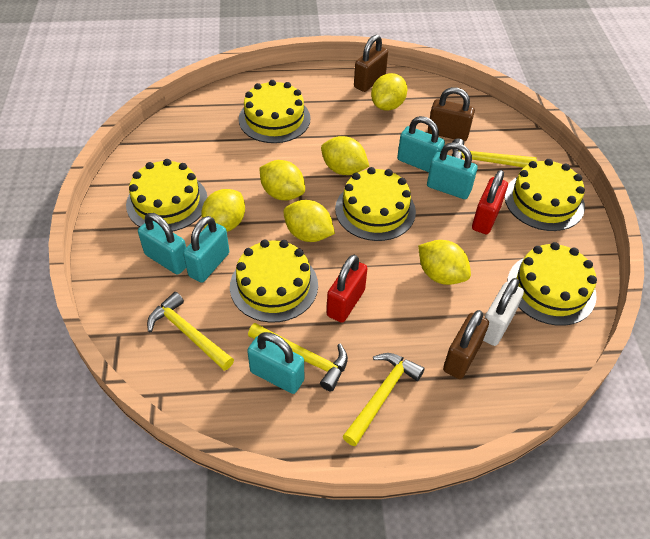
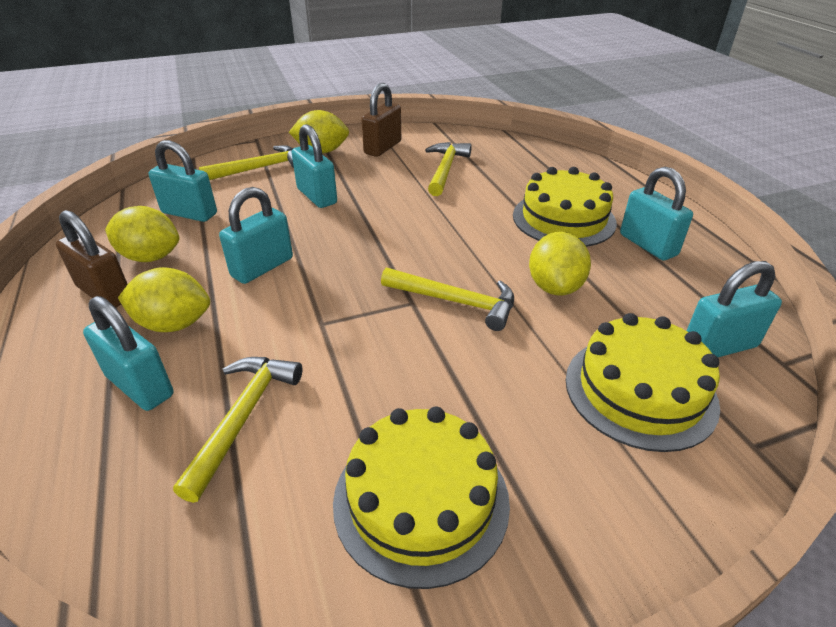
brown padlock: 3 -> 2
red padlock: 2 -> 0
turquoise padlock: 5 -> 6
white padlock: 1 -> 0
yellow cake: 6 -> 3
yellow lemon: 6 -> 4

